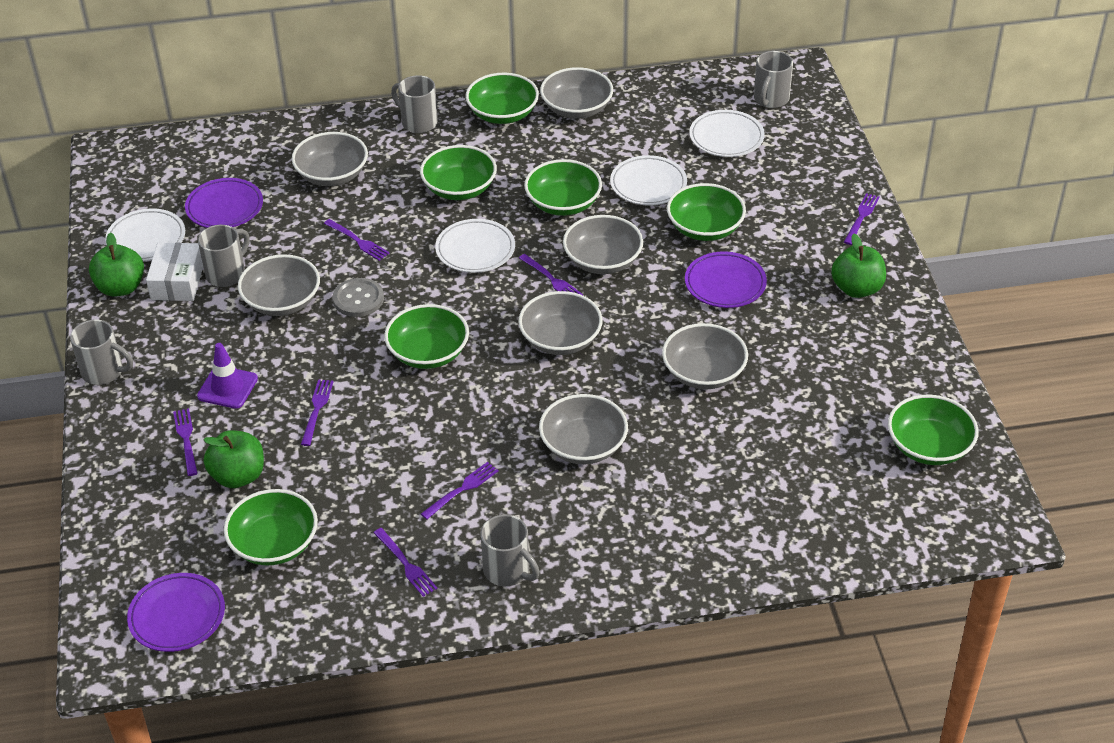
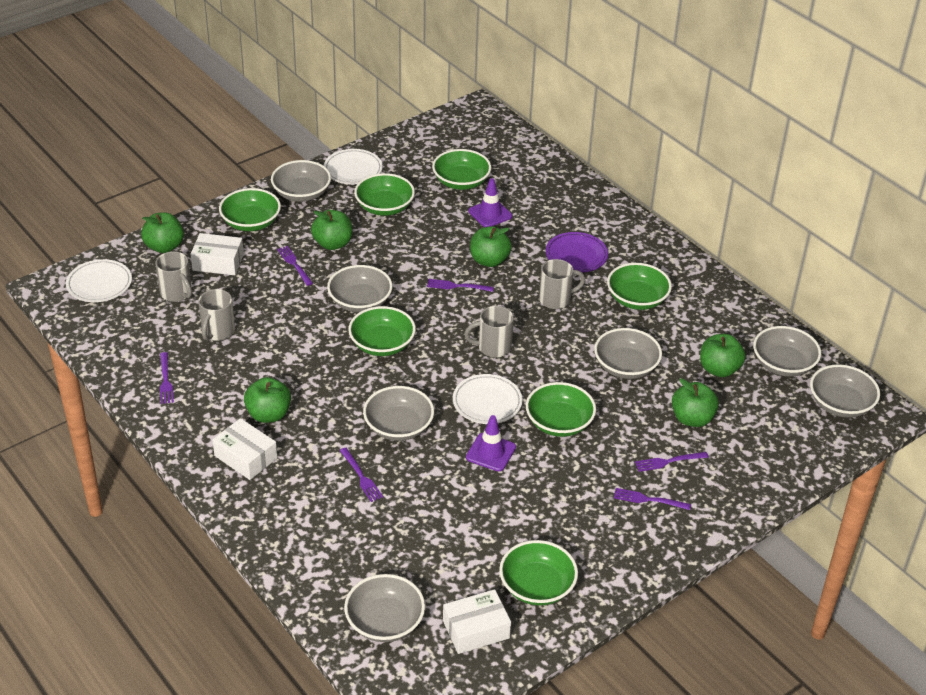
green apple: 3 -> 6
grey button: 1 -> 0
grey mug: 5 -> 4
purple fork: 7 -> 6
purple plate: 3 -> 1
purple traffic cone: 1 -> 2
white box: 1 -> 3
white plate: 4 -> 3

